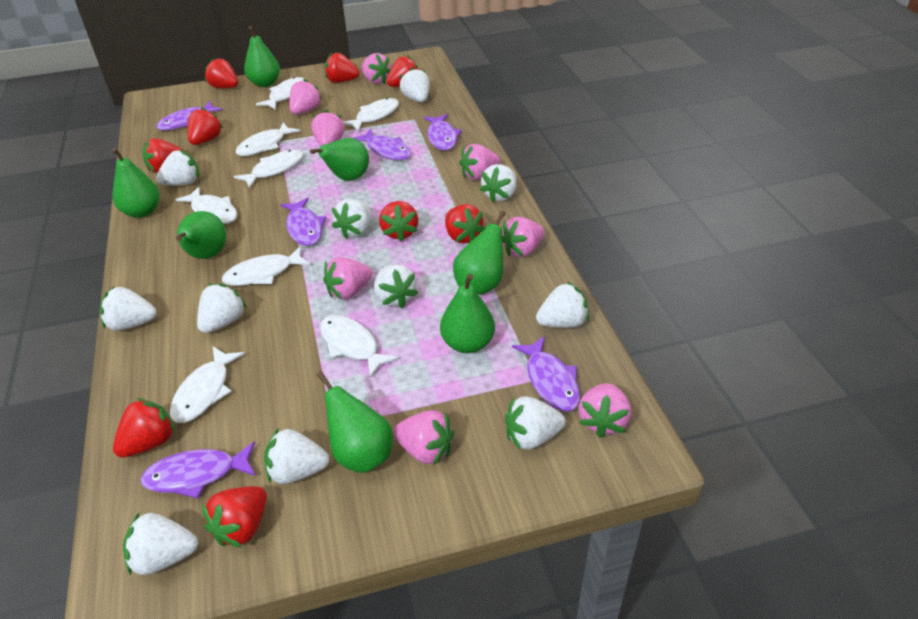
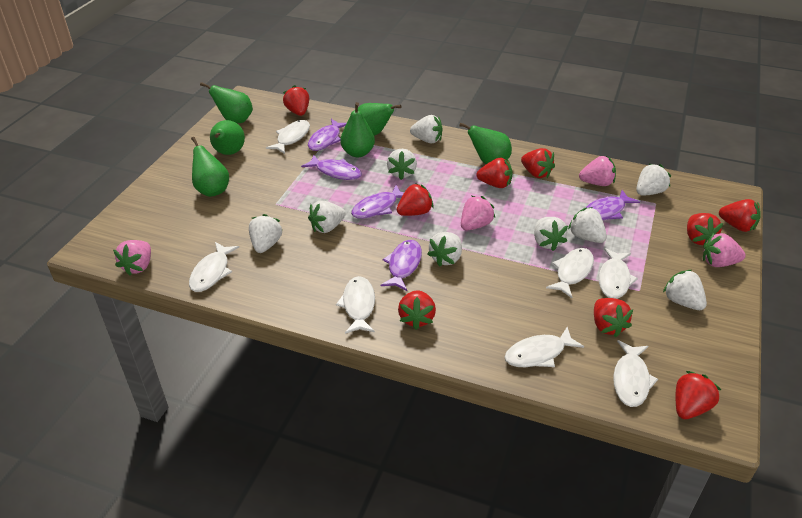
green pear: 7 -> 6
pink strawberry: 8 -> 4
purple fish: 6 -> 5
white fish: 8 -> 7
white strawberry: 11 -> 9

